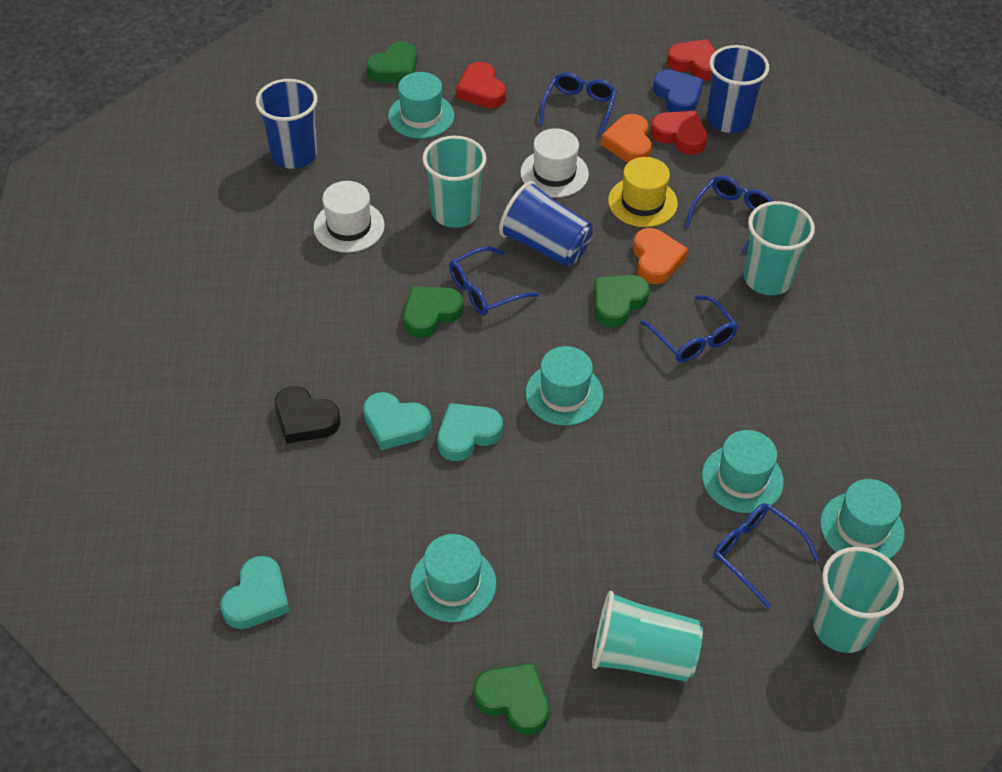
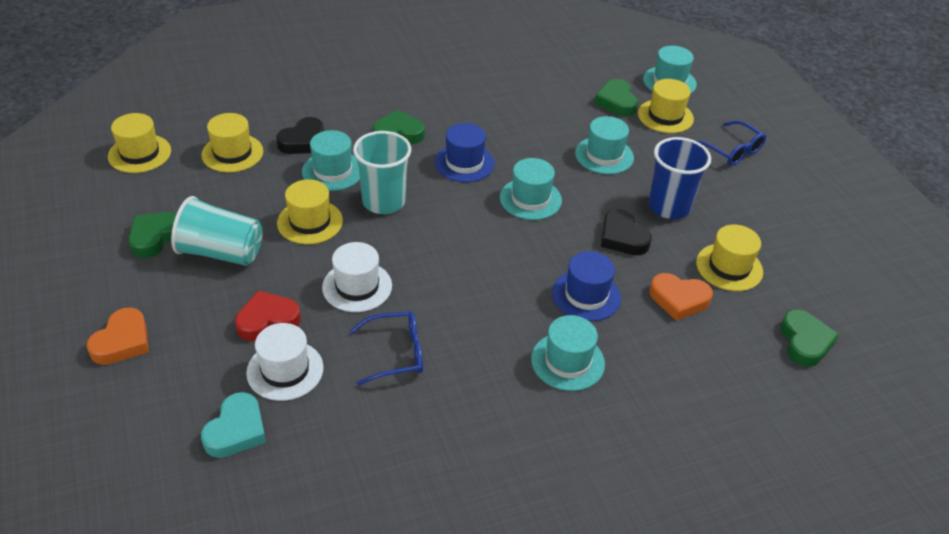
black heart: 1 -> 2
blue cup: 3 -> 1
blue glasses: 5 -> 2
blue hat: 0 -> 2
blue heart: 1 -> 0
red heart: 3 -> 1
turquoise cup: 4 -> 2
turquoise heart: 3 -> 1
yellow hat: 1 -> 5

